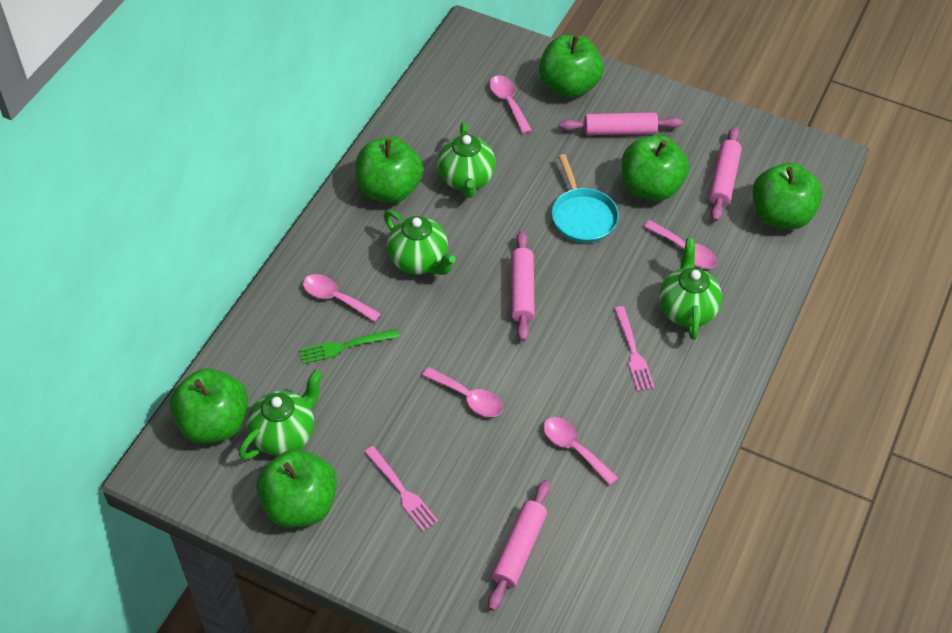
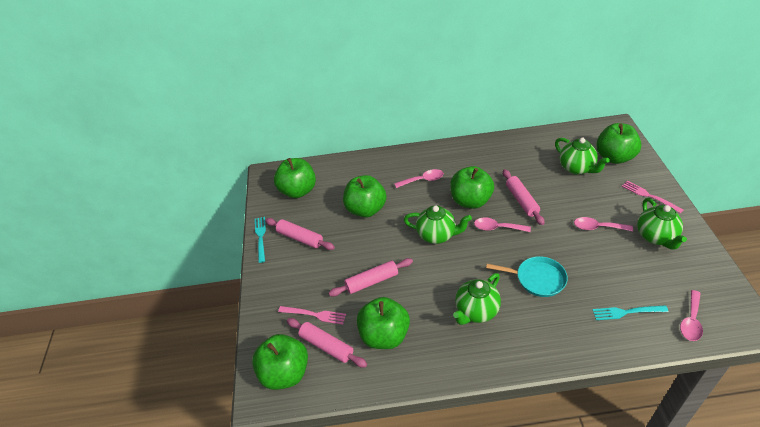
green fork: 1 -> 0
pink spoon: 5 -> 4
turquoise fork: 0 -> 2

